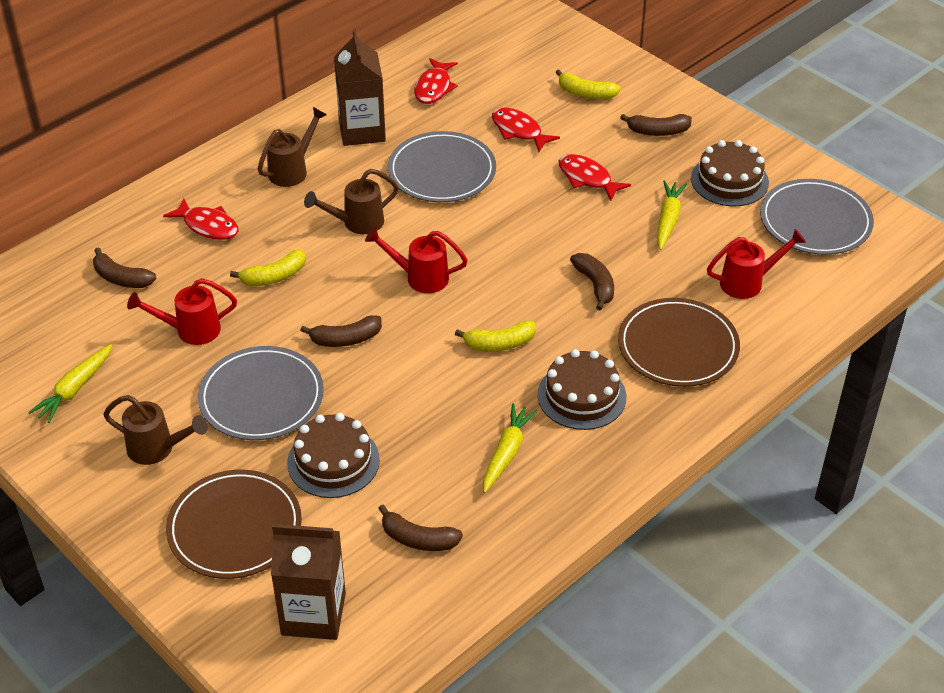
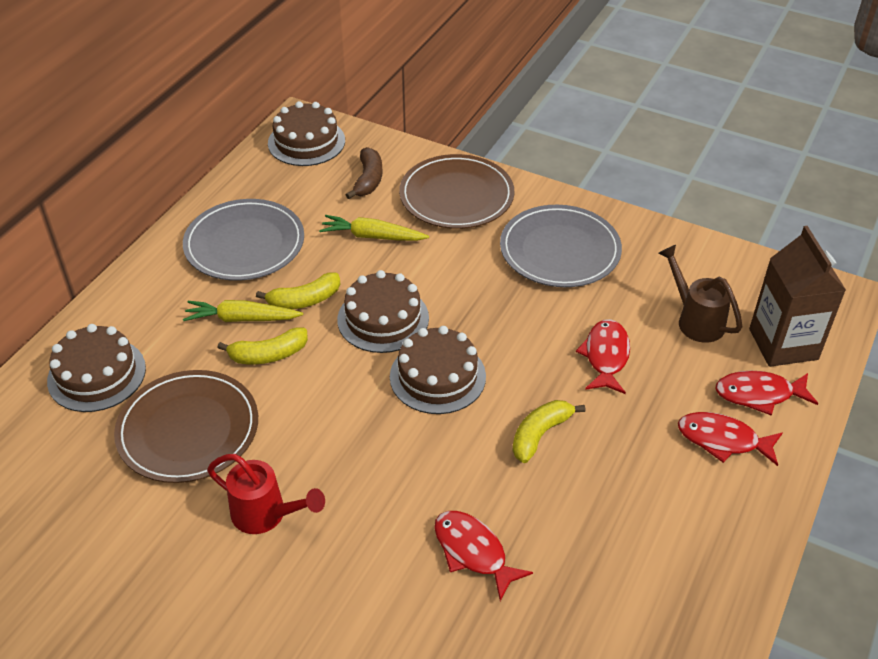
brown banana: 5 -> 1
brown cake: 3 -> 4
brown carton: 2 -> 1
brown watering can: 3 -> 1
grey plate: 3 -> 2
red watering can: 3 -> 1
yellow carrot: 3 -> 2

